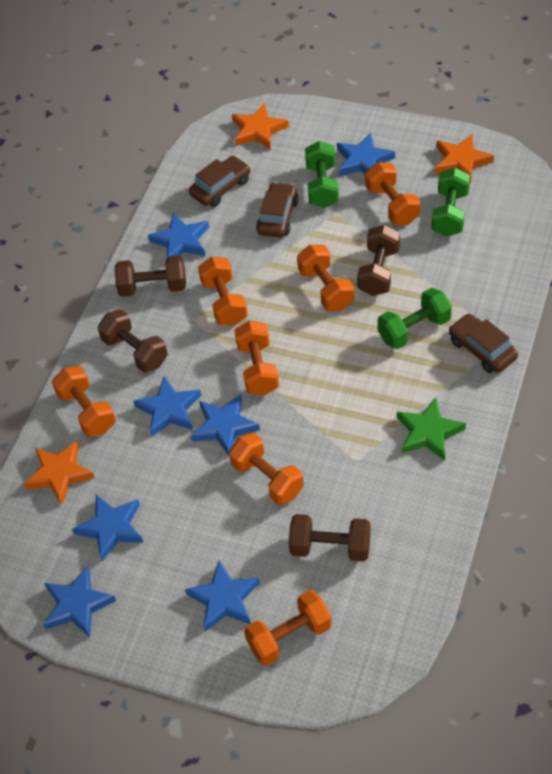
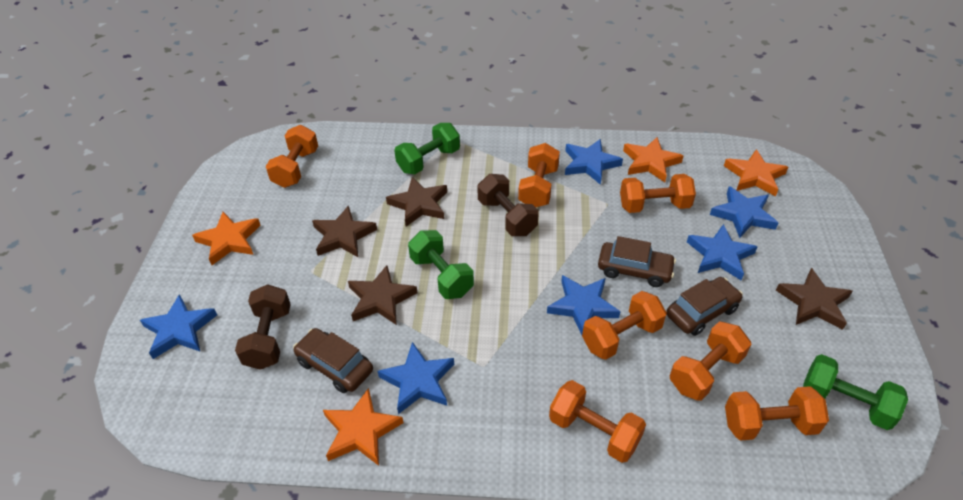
blue star: 7 -> 6
brown dumbbell: 4 -> 2
brown star: 0 -> 4
green star: 1 -> 0
orange star: 3 -> 4

